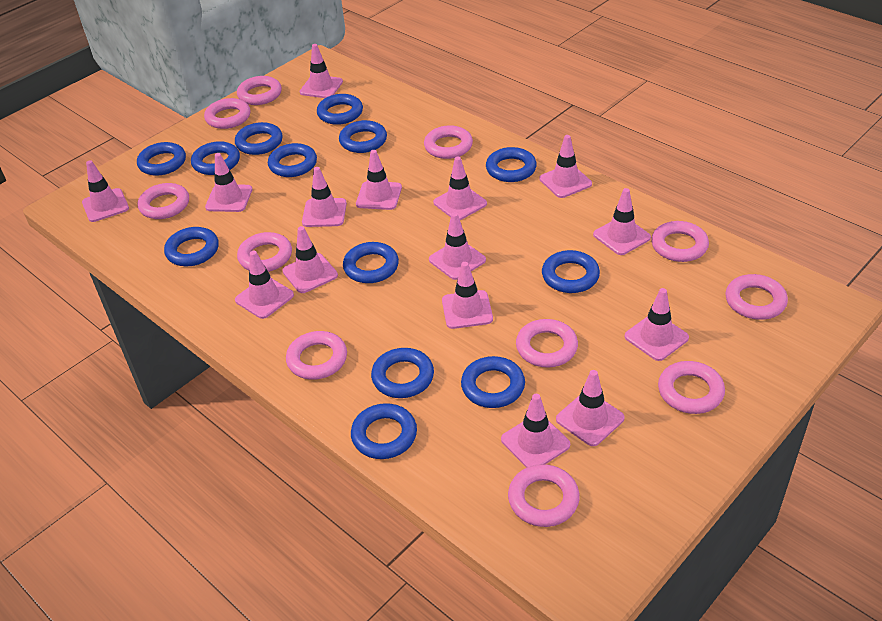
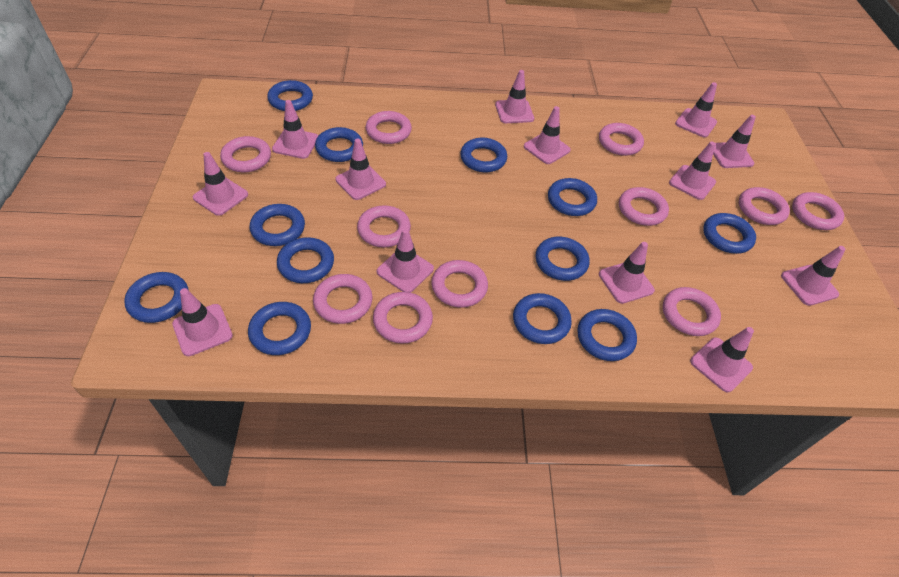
blue ring: 13 -> 12
pink traffic cone: 15 -> 13

